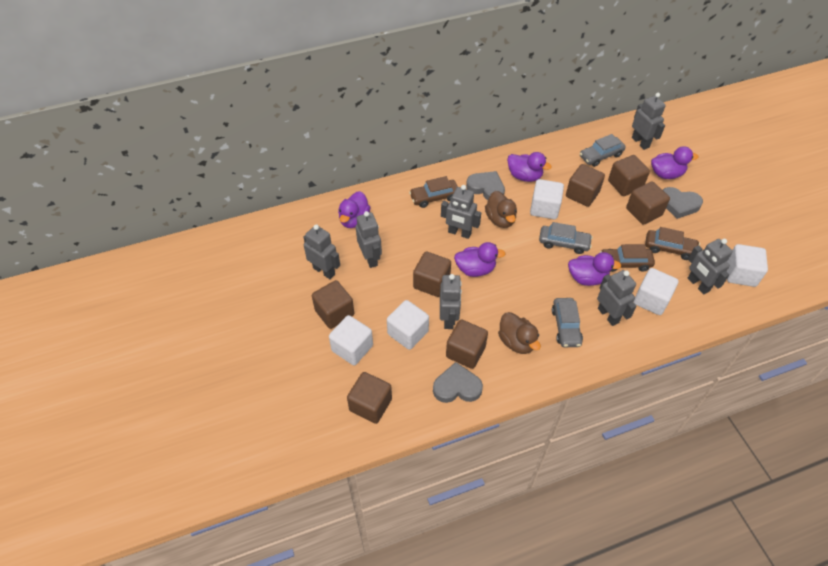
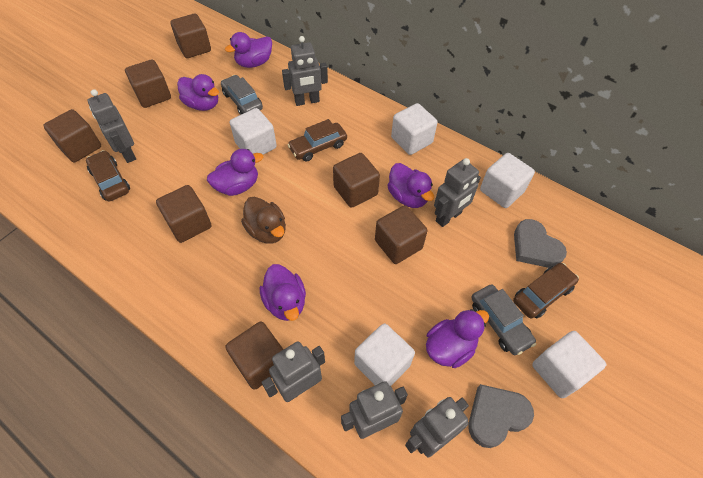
brown duck: 2 -> 1
grey car: 3 -> 2
grey heart: 3 -> 2
grey robot: 7 -> 6
purple duck: 5 -> 6

